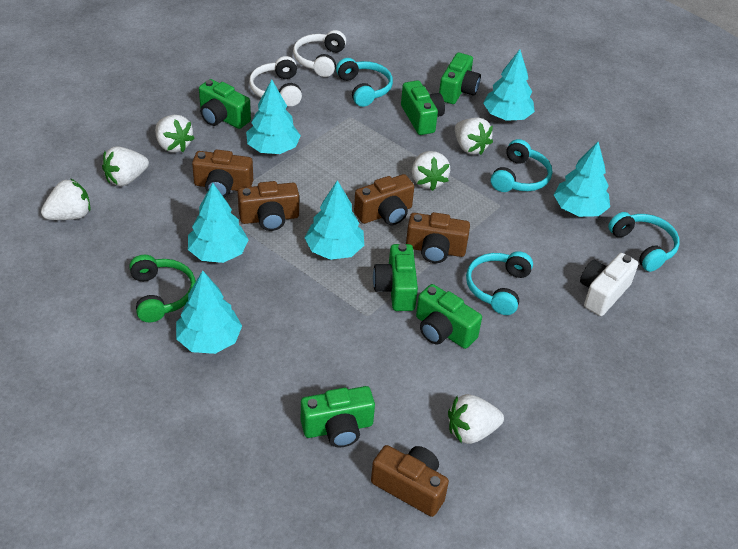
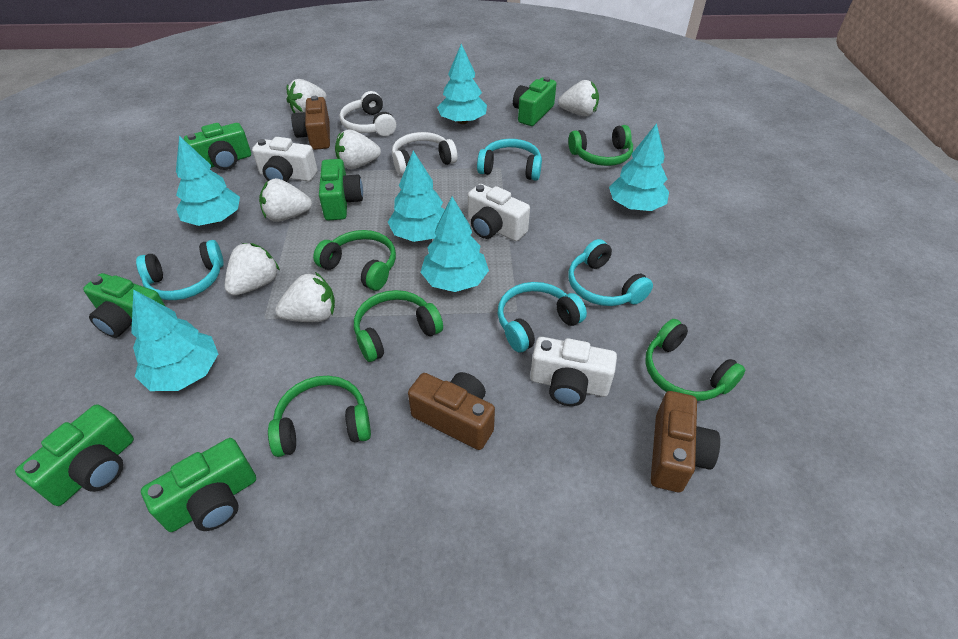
brown camera: 5 -> 3
green headphones: 1 -> 5
white camera: 1 -> 3

